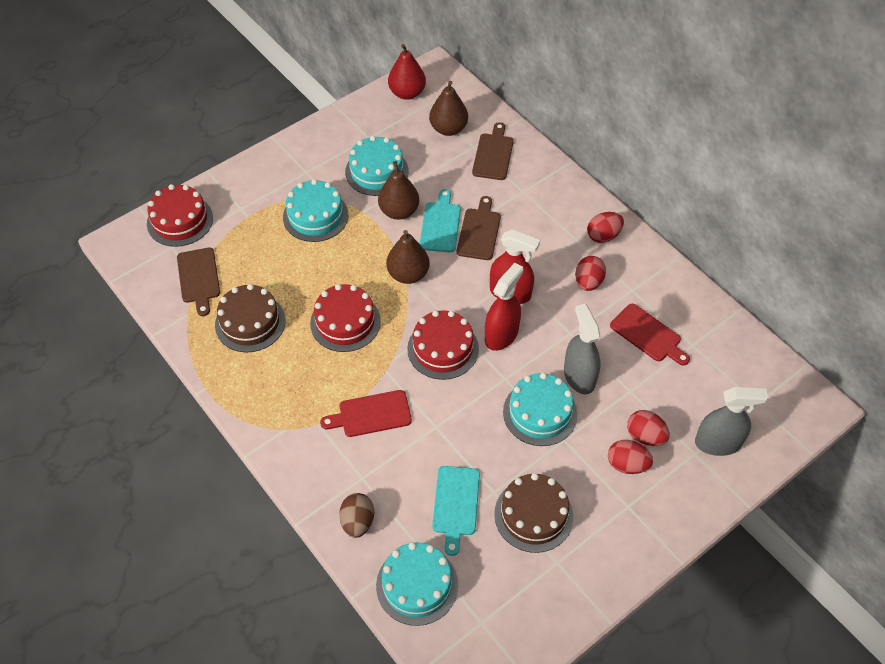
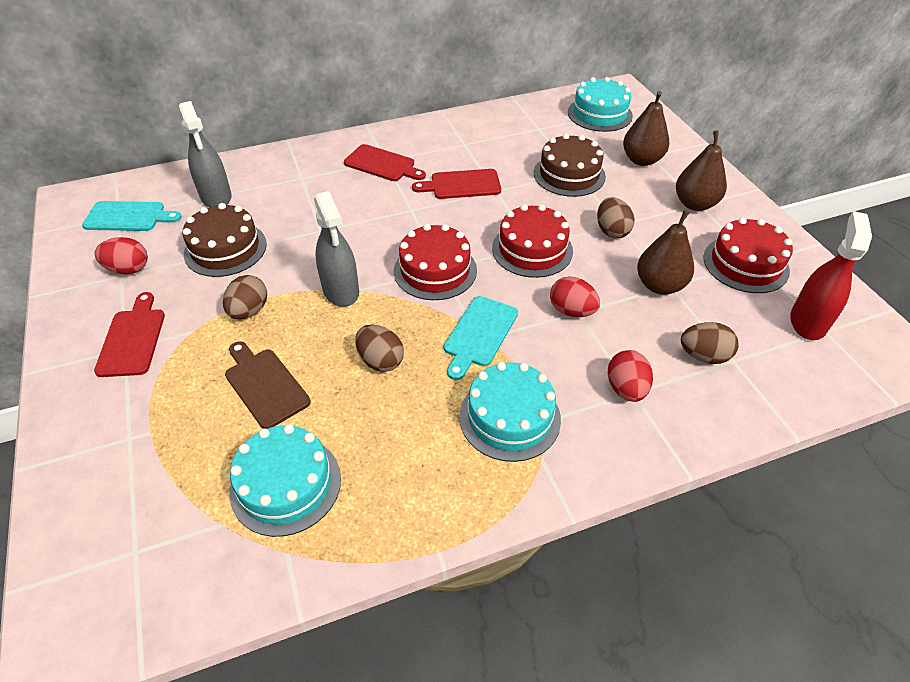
brown cutting board: 3 -> 1
brown egg: 1 -> 4
red cutting board: 2 -> 3
red egg: 4 -> 3
red pear: 1 -> 0
red spray bottle: 2 -> 1
turquoise cake: 4 -> 3

